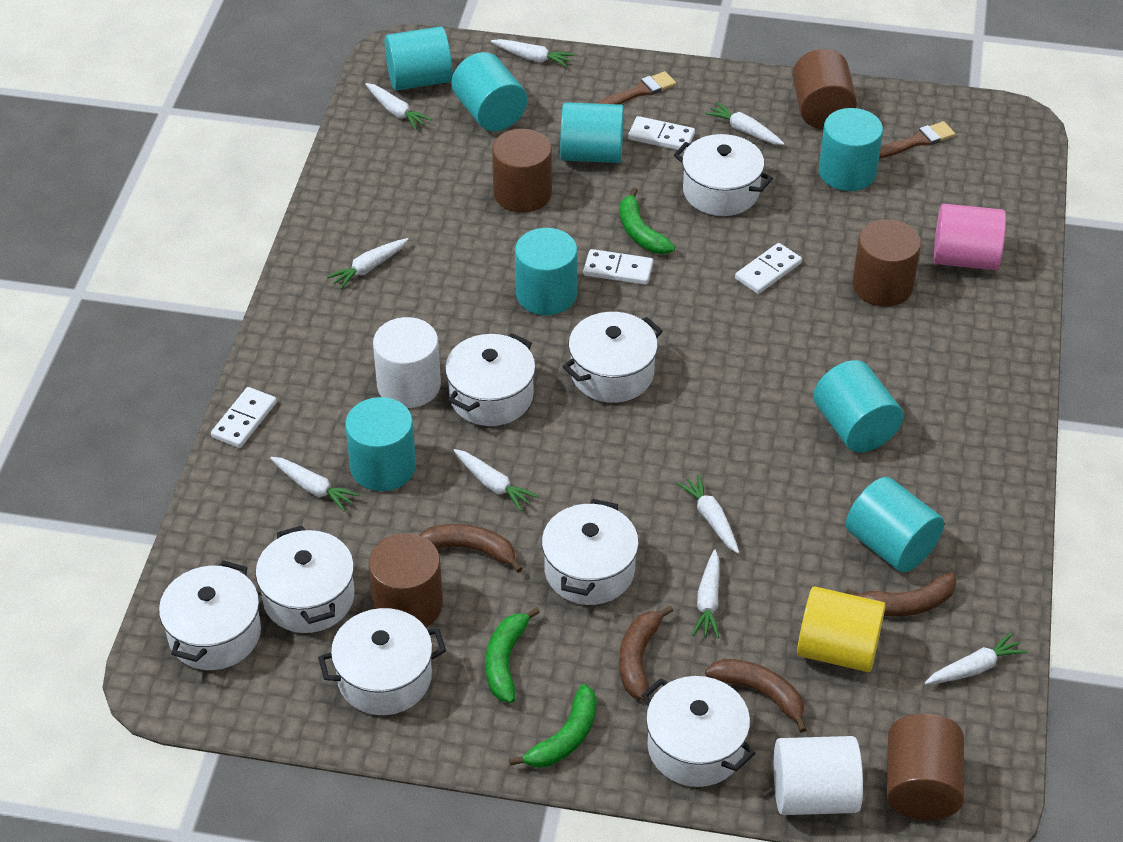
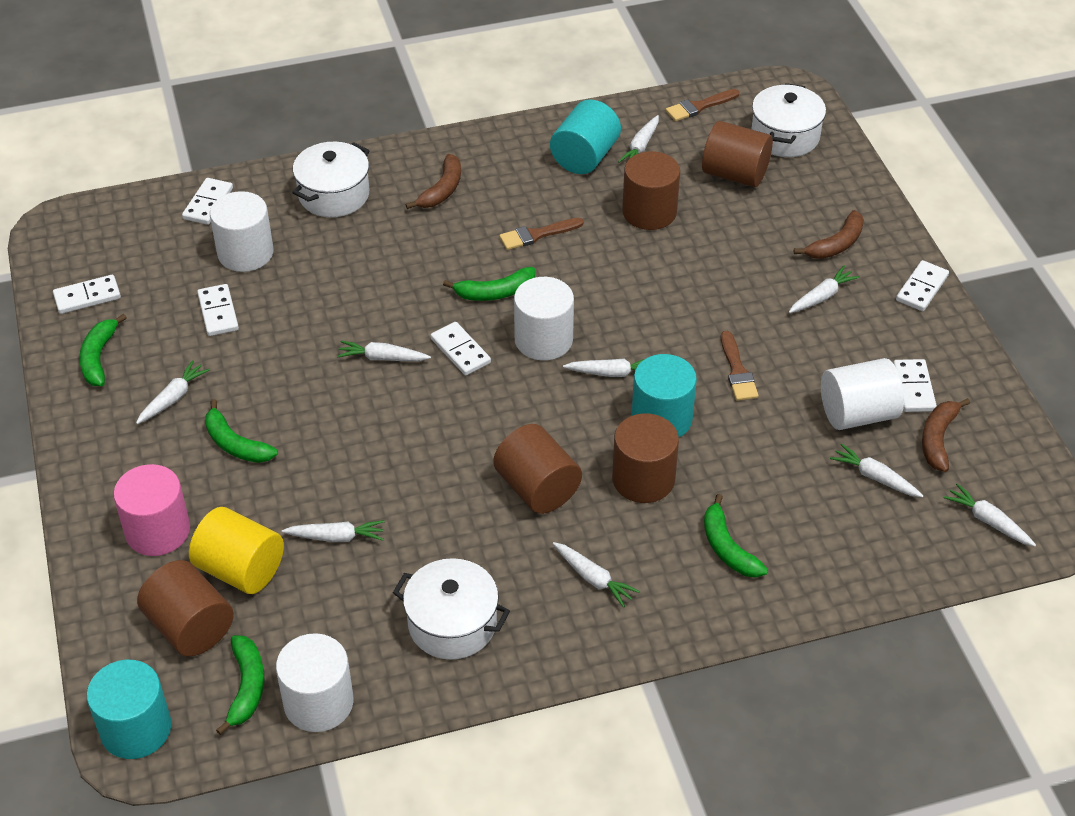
brown banana: 4 -> 3
brown brush: 2 -> 3
green banana: 3 -> 5
turquoise cylinder: 8 -> 3
white cylinder: 2 -> 4
white domino: 4 -> 6
white pot: 8 -> 3

